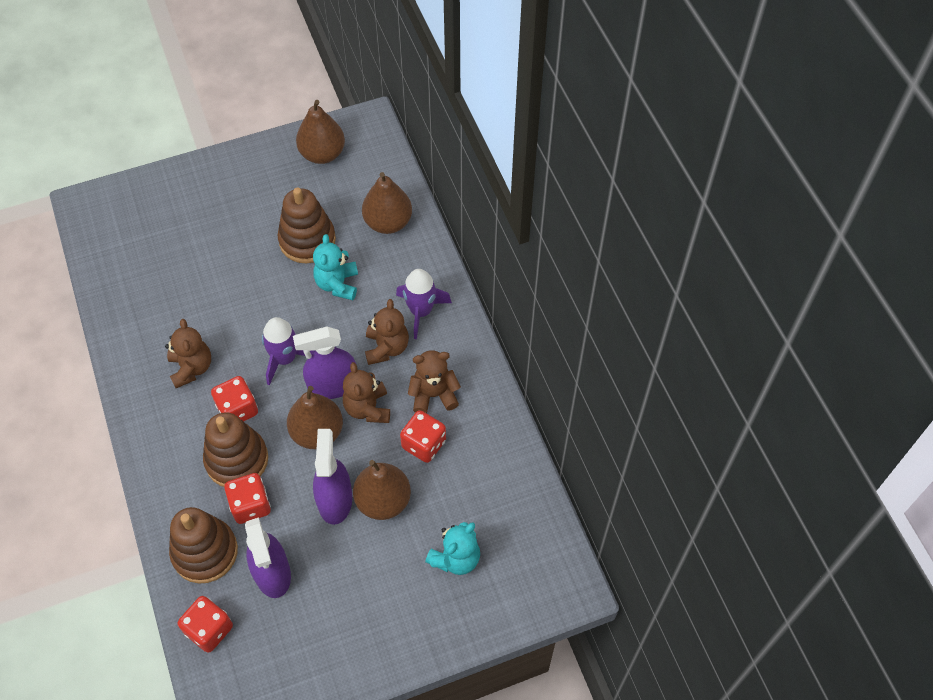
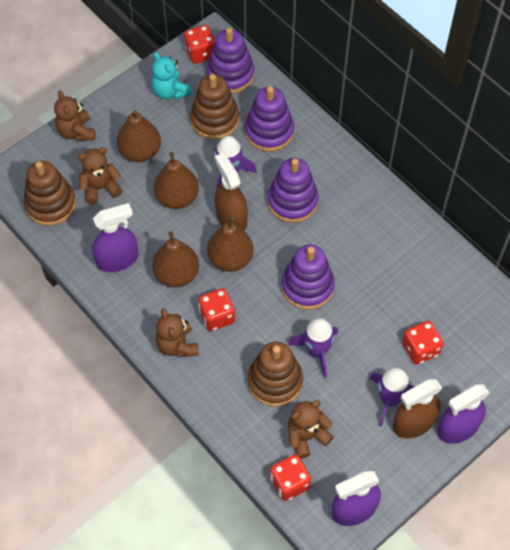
brown spray bottle: 0 -> 2
purple rocket: 2 -> 3
purple stacking toy: 0 -> 4
turquoise teddy bear: 2 -> 1

